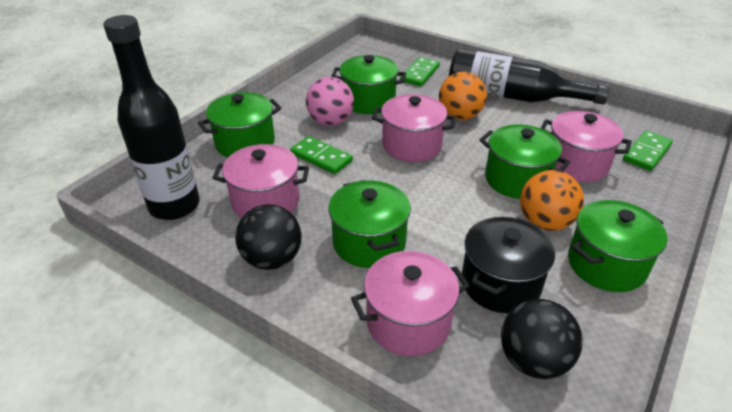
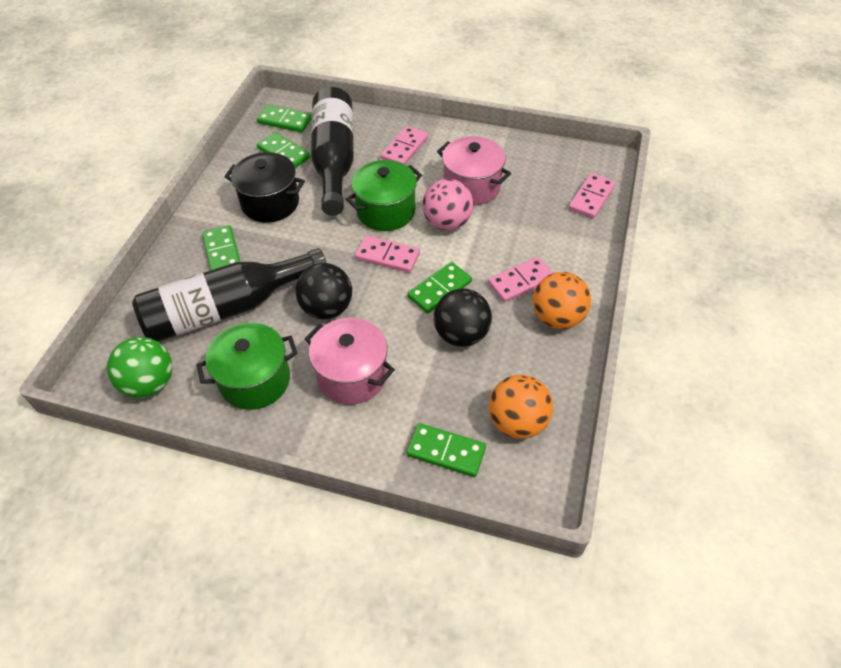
green ball: 0 -> 1
green domino: 3 -> 5
green pot: 5 -> 2
pink domino: 0 -> 4
pink pot: 4 -> 2

